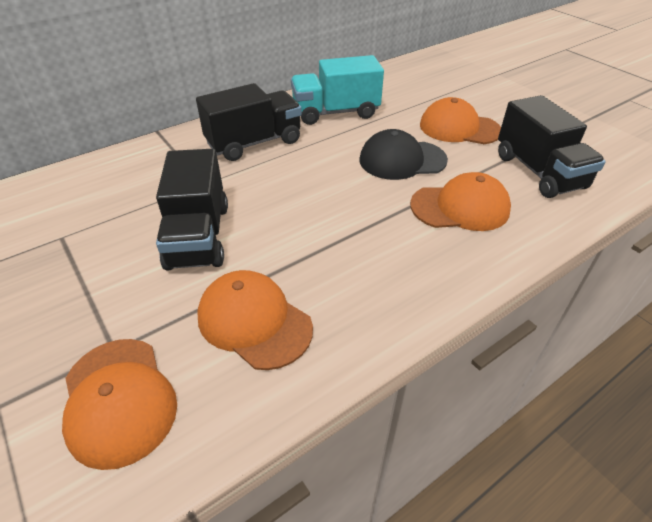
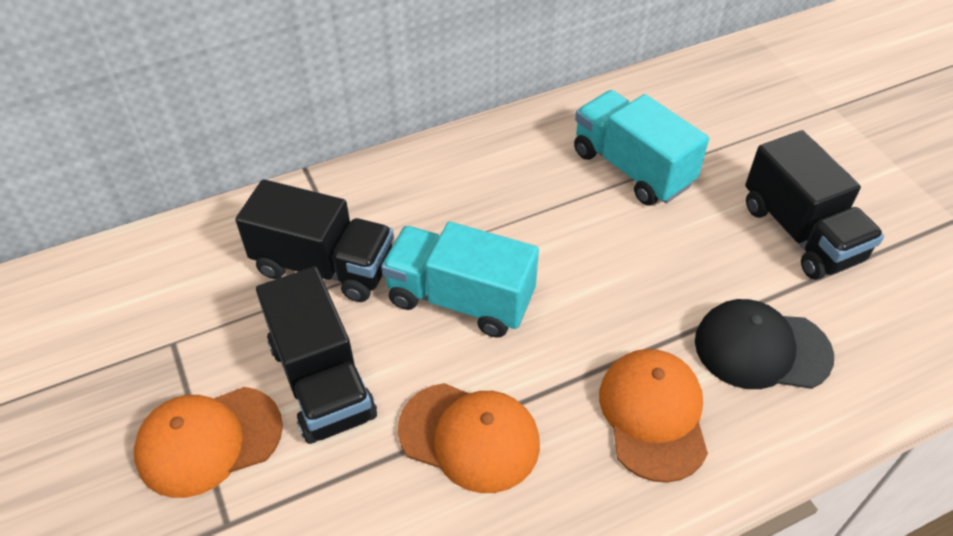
orange cap: 4 -> 3
turquoise truck: 1 -> 2

